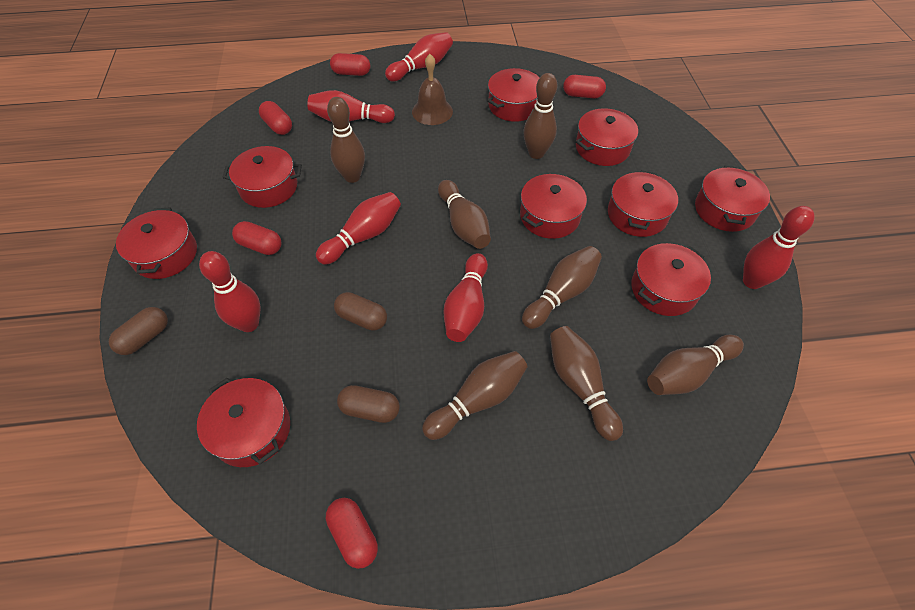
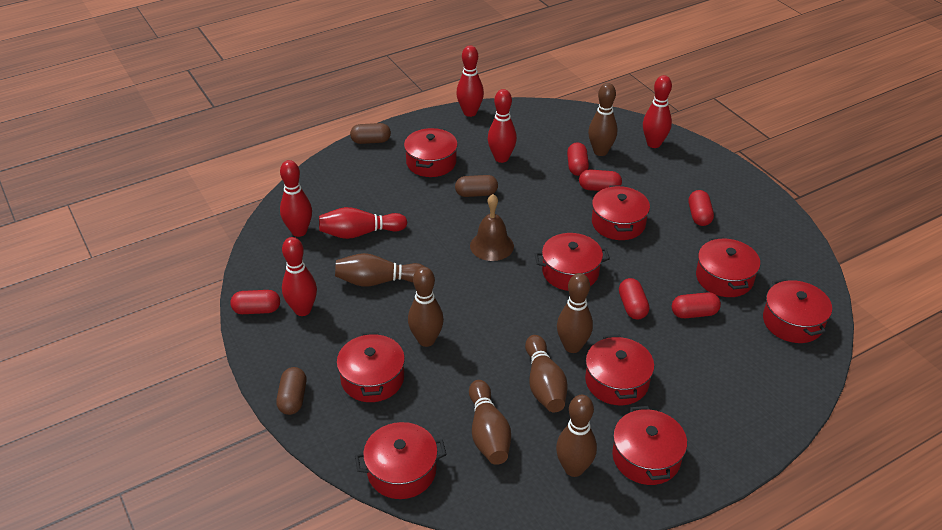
red capsule: 5 -> 6

